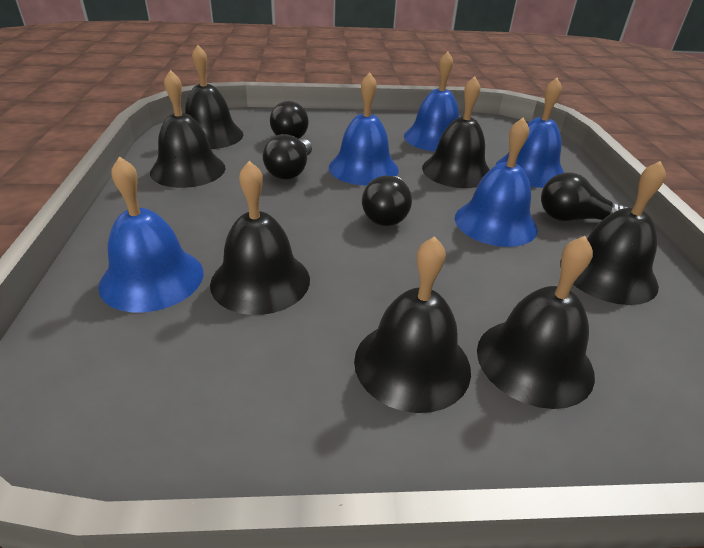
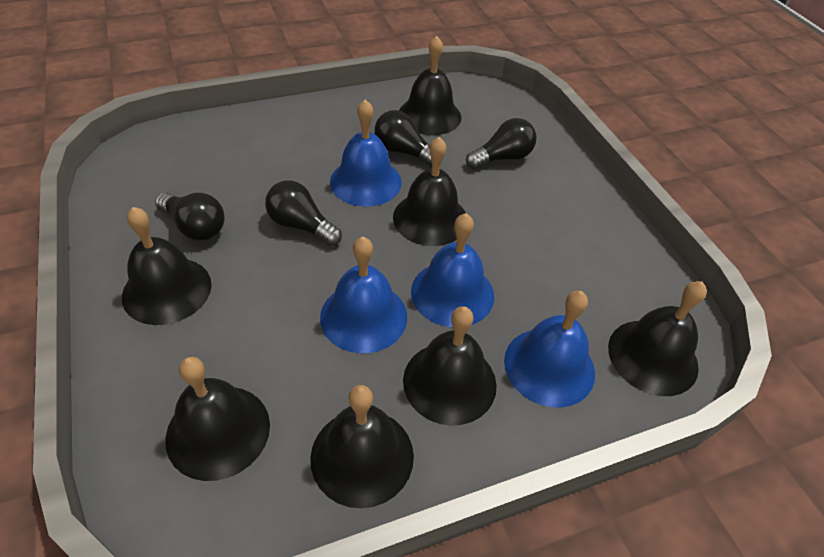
blue bell: 5 -> 4

